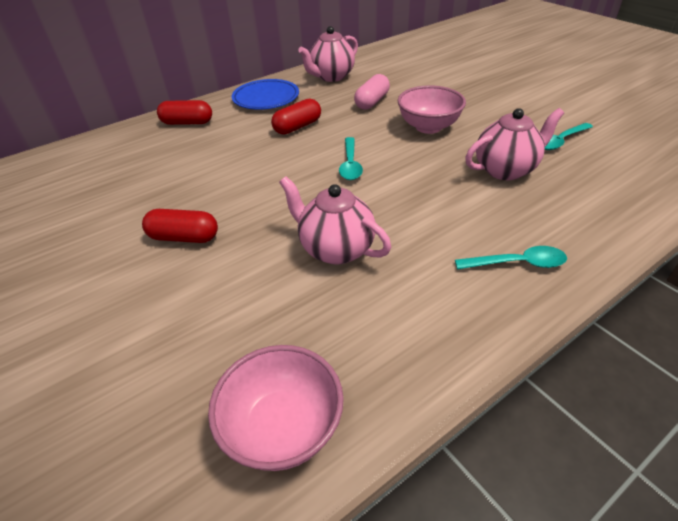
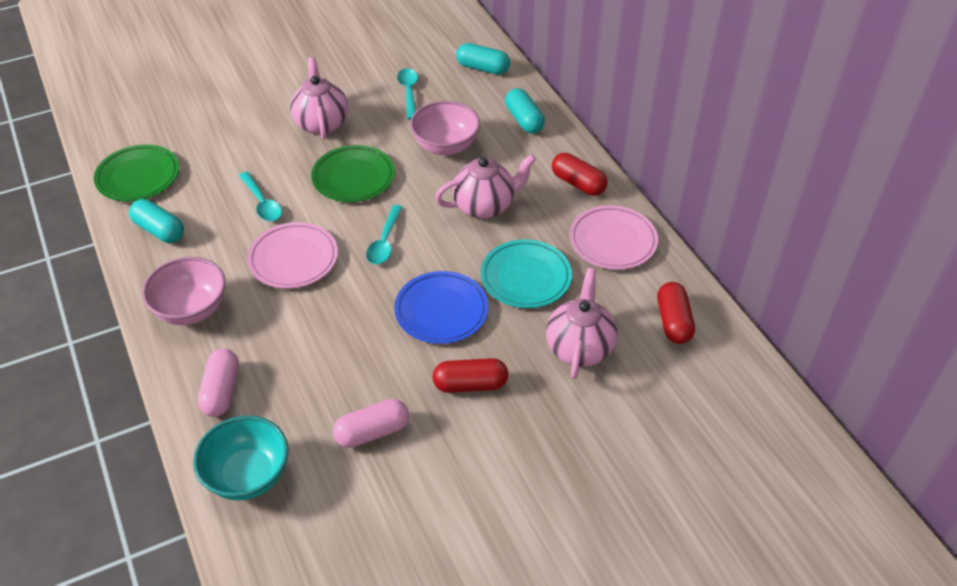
green plate: 0 -> 2
pink capsule: 1 -> 2
pink plate: 0 -> 2
turquoise bowl: 0 -> 1
turquoise capsule: 0 -> 3
turquoise plate: 0 -> 1

